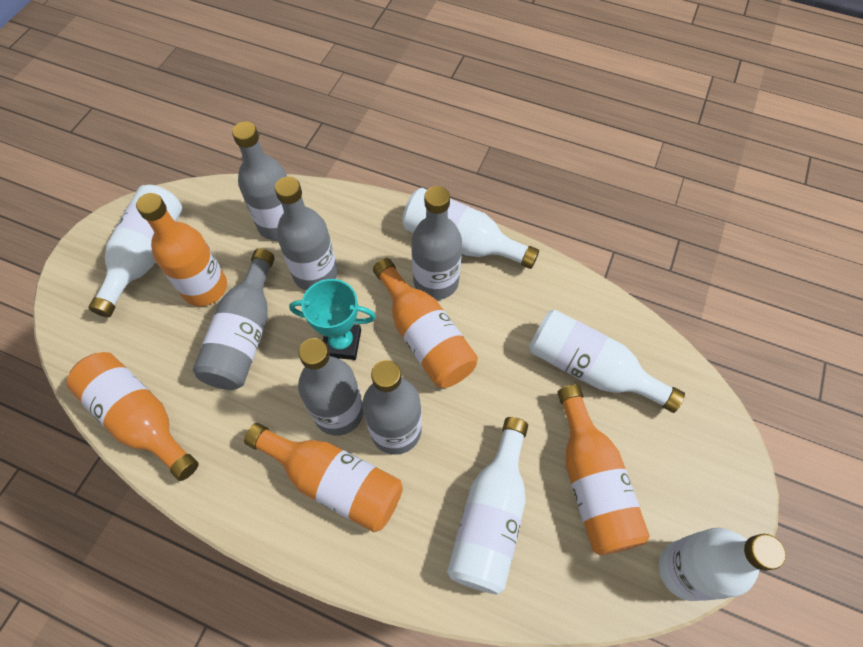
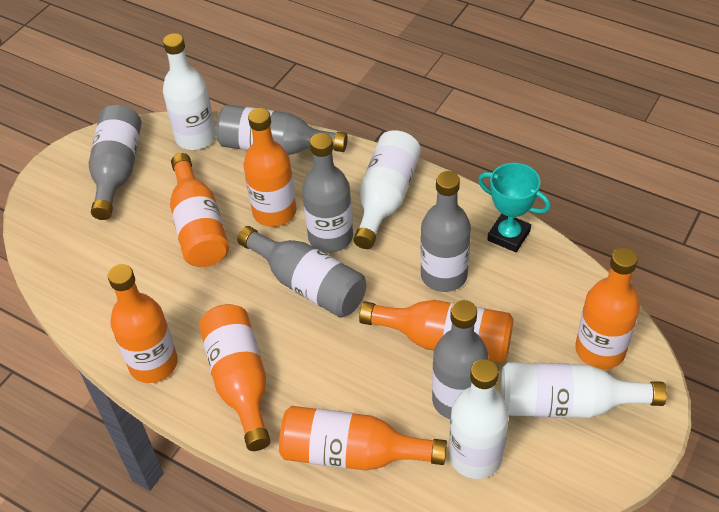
orange bottle: 5 -> 7
white bottle: 5 -> 4

